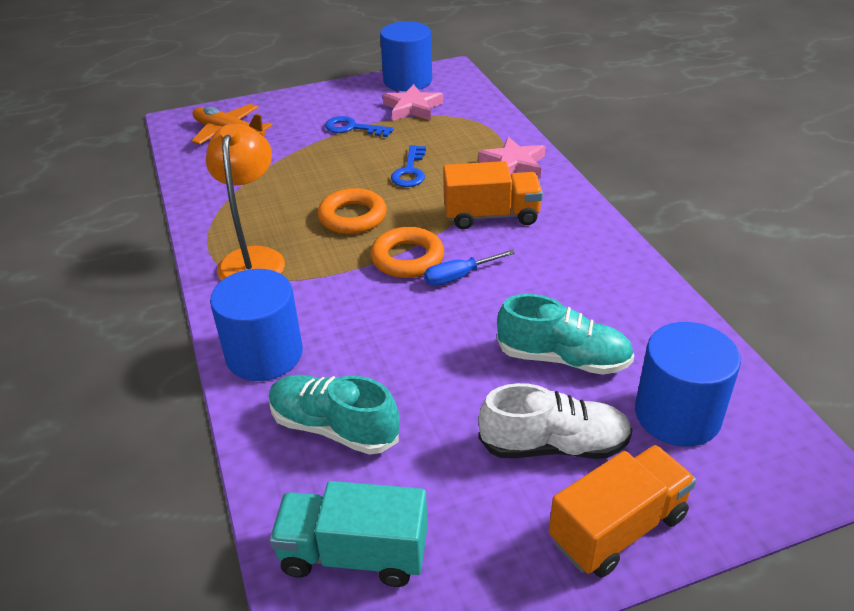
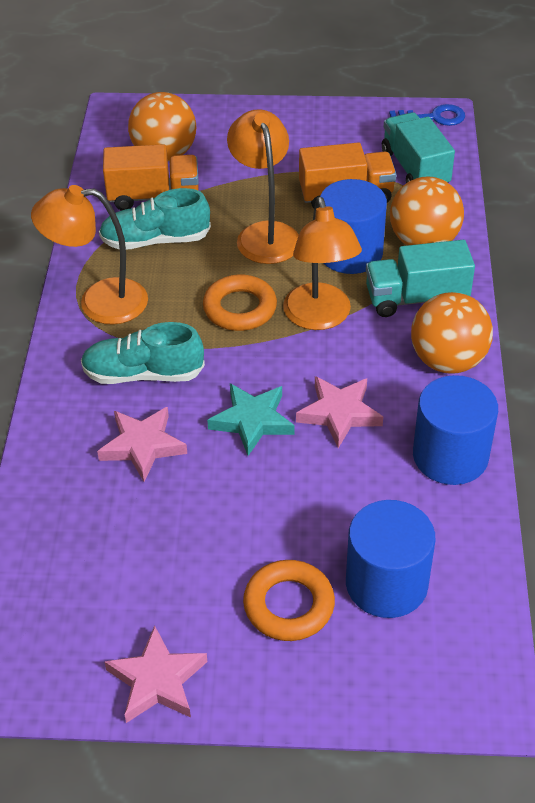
blue key: 2 -> 1
blue screwdriver: 1 -> 0
orange ball: 0 -> 3
orange lamp: 1 -> 3
orange plane: 1 -> 0
pink star: 2 -> 3
turquoise star: 0 -> 1
turquoise truck: 1 -> 2
white shoe: 1 -> 0

